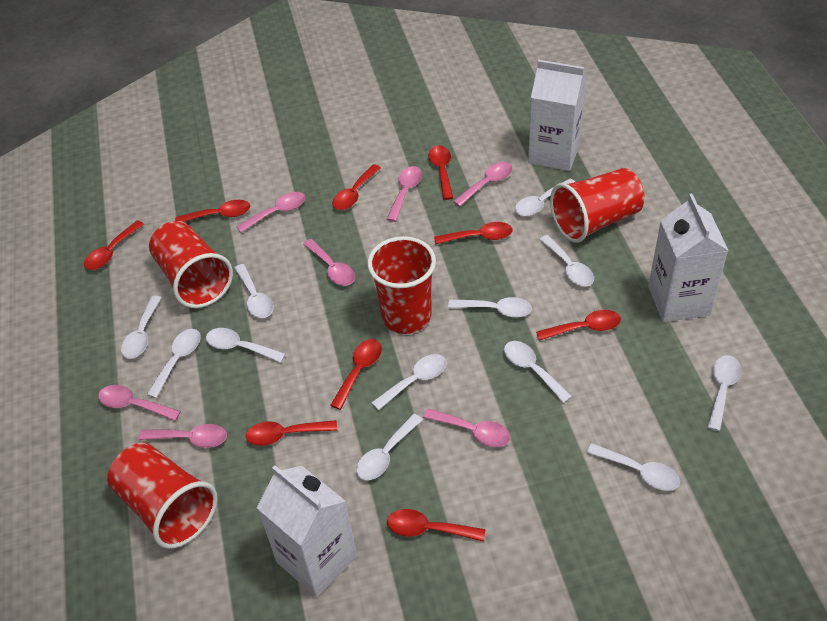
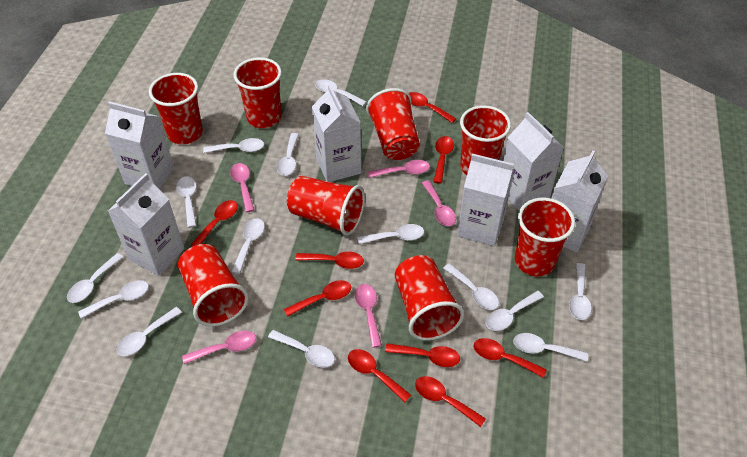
pink spoon: 7 -> 5
red cup: 4 -> 8
white carton: 3 -> 6
white spoon: 12 -> 14

